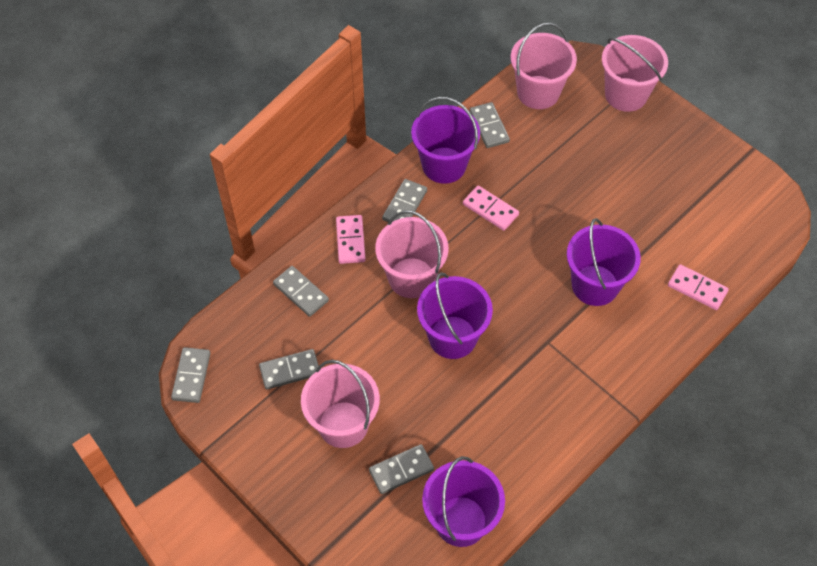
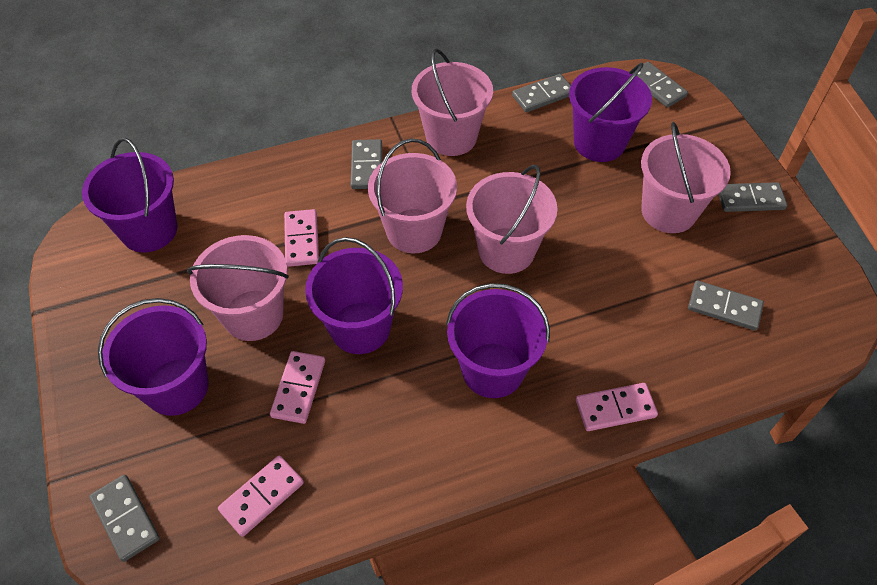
pink bucket: 4 -> 5
pink domino: 3 -> 4
purple bucket: 4 -> 5

